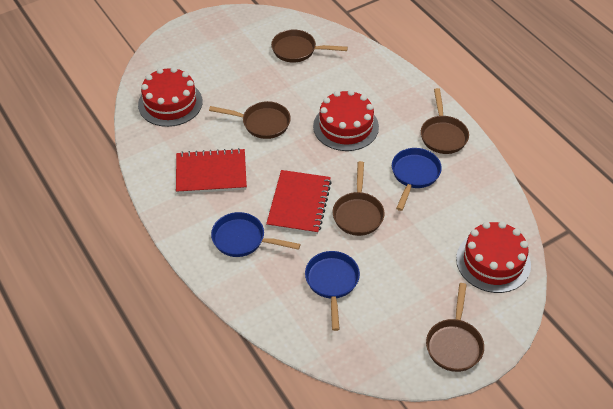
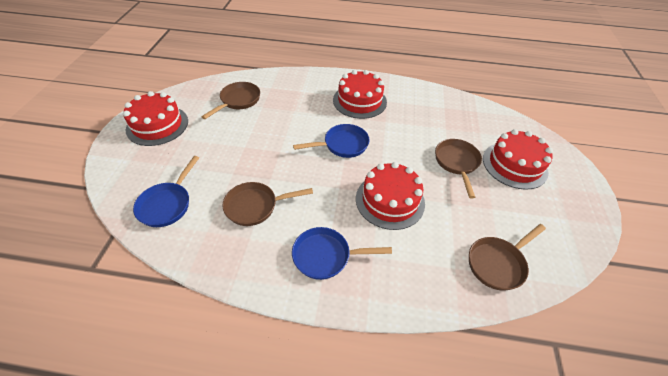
brown pan: 5 -> 4
red cake: 3 -> 4
red notebook: 2 -> 0

